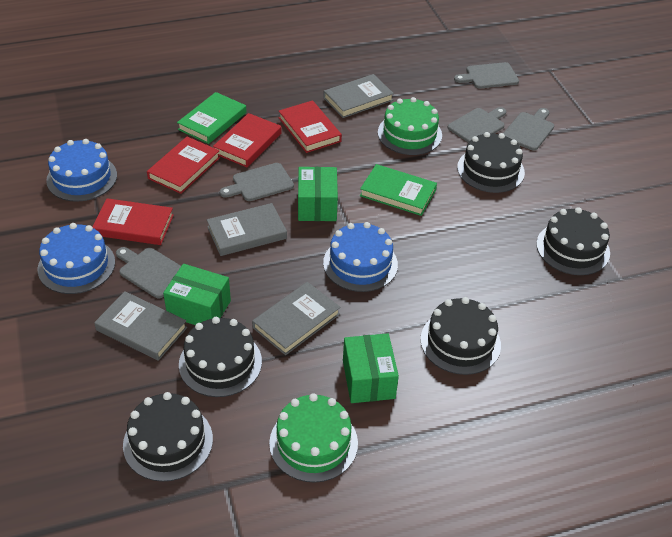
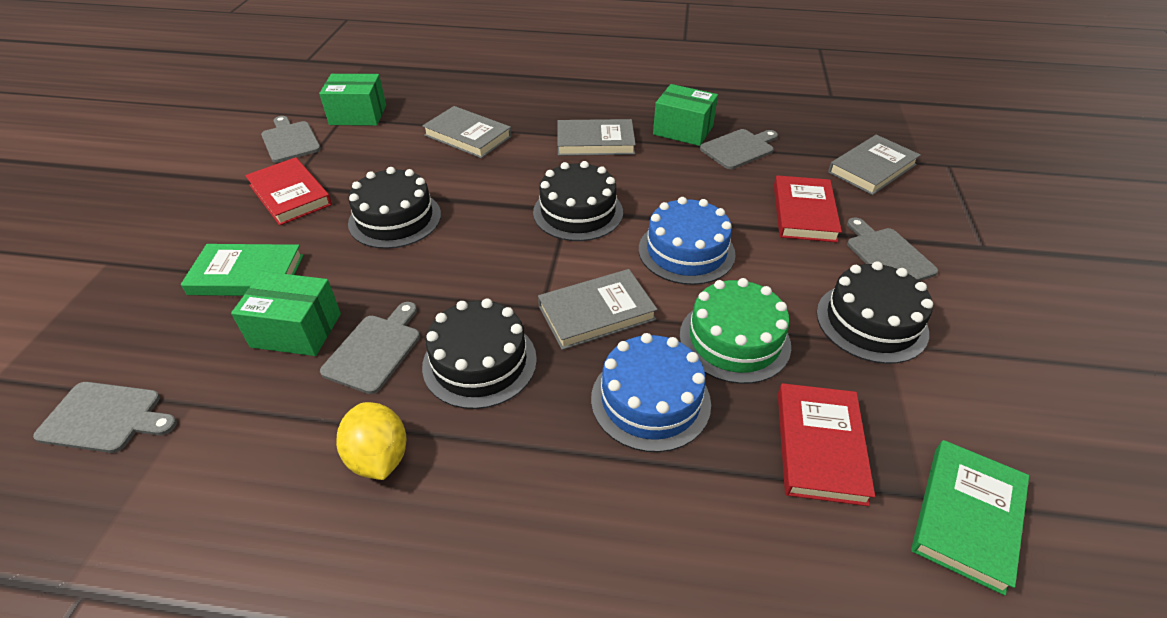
black cake: 5 -> 4
blue cake: 3 -> 2
green cake: 2 -> 1
red book: 4 -> 3
yellow lemon: 0 -> 1

